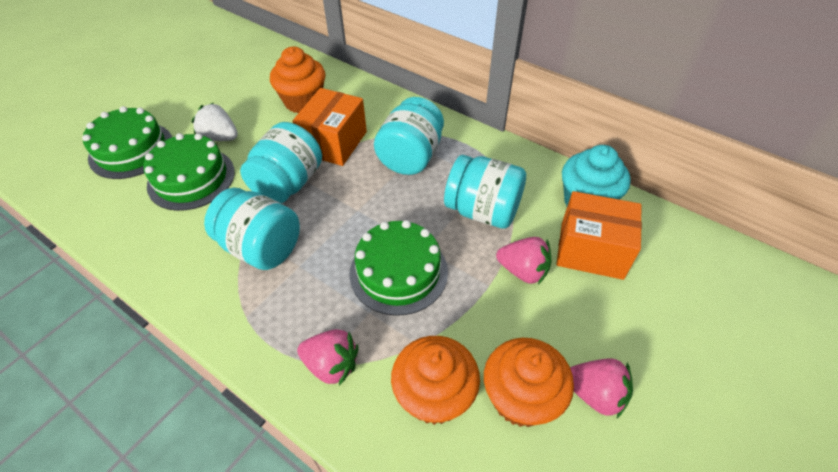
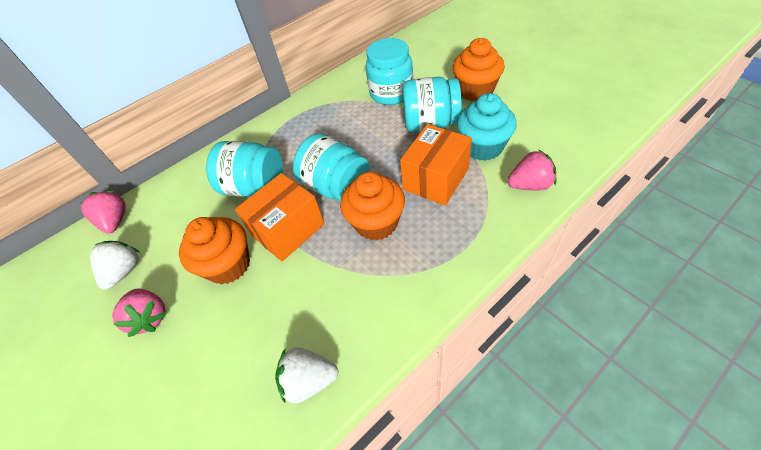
green cake: 3 -> 0
white strawberry: 1 -> 2

